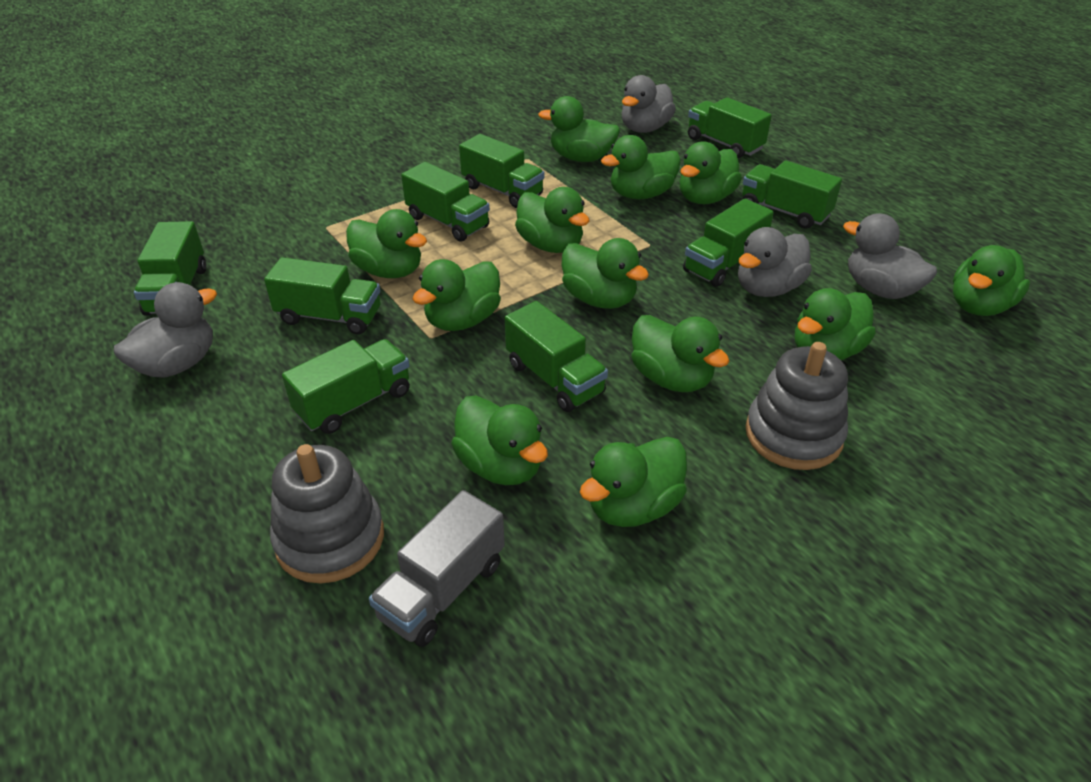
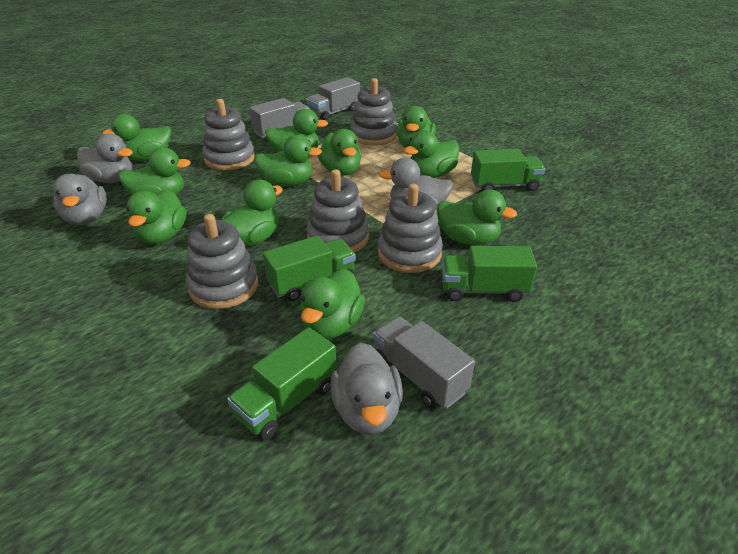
green duck: 12 -> 11
green truck: 9 -> 4
grey stacking toy: 2 -> 5
grey truck: 1 -> 3

